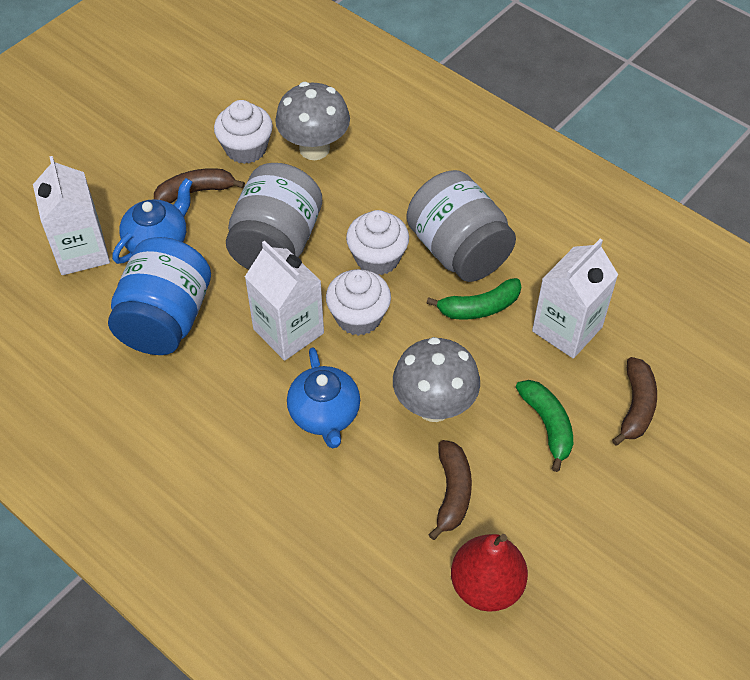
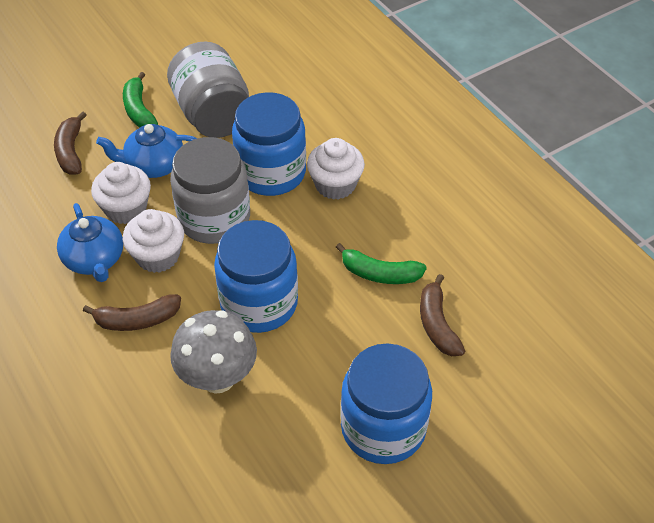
blue jar: 1 -> 3
grey mushroom: 2 -> 1
red pear: 1 -> 0
white carton: 3 -> 0

